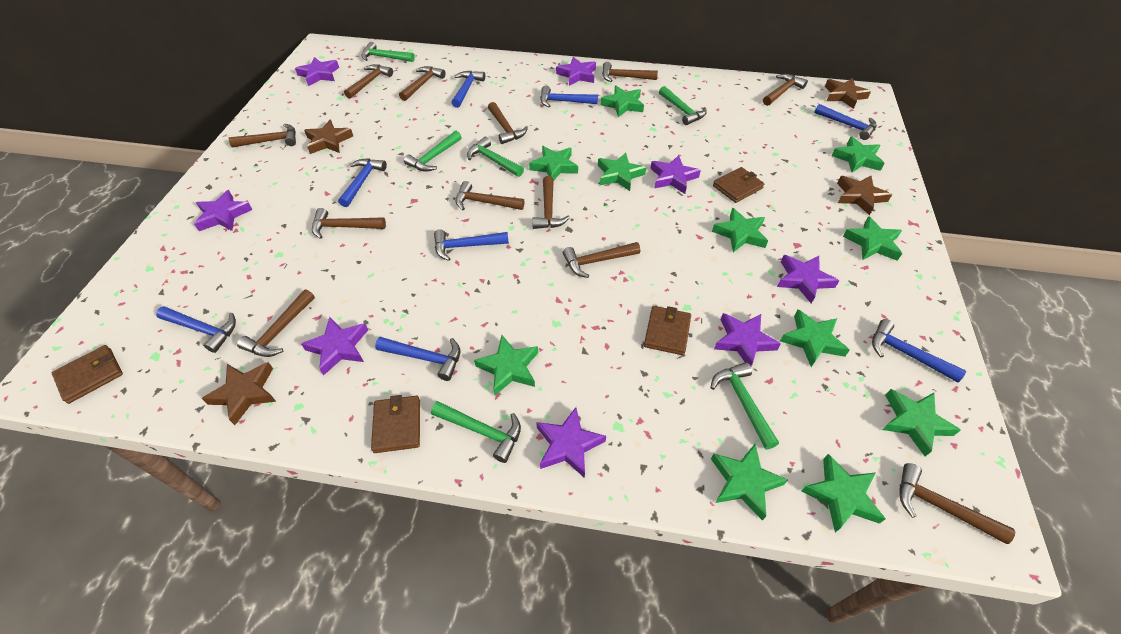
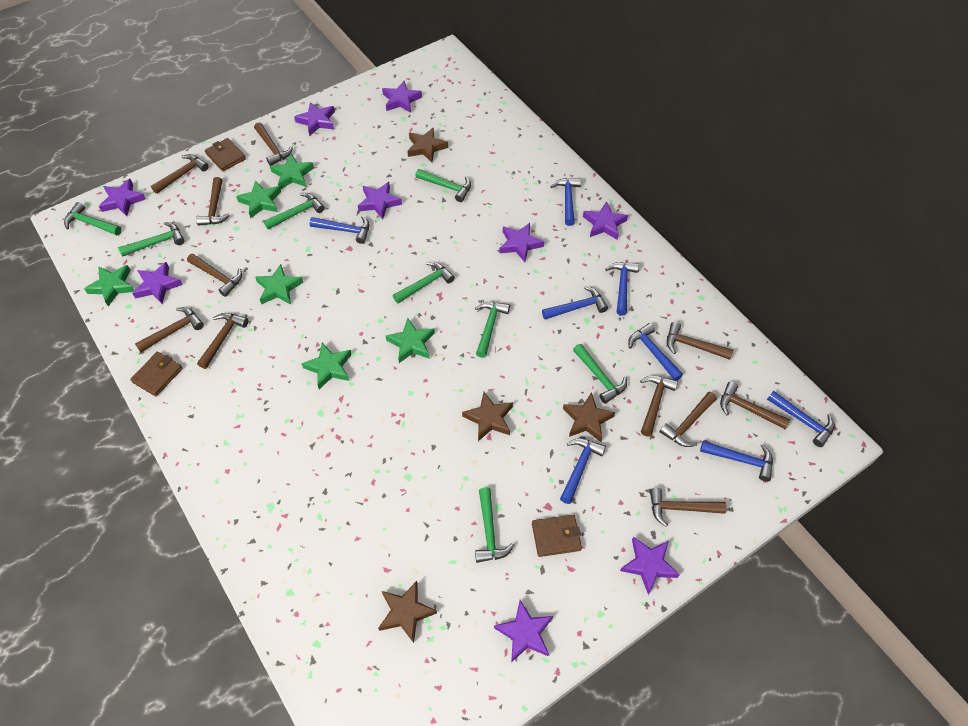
brown hammer: 12 -> 11
brown wallet: 4 -> 3
green hammer: 6 -> 8
green star: 11 -> 6
purple star: 8 -> 9

